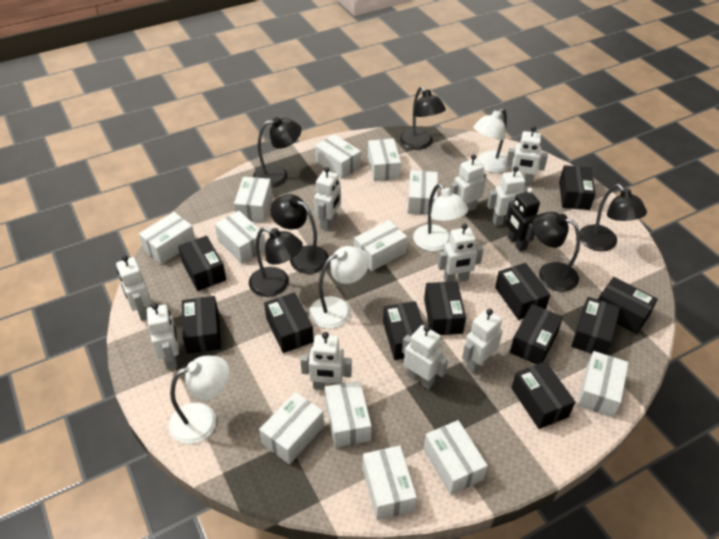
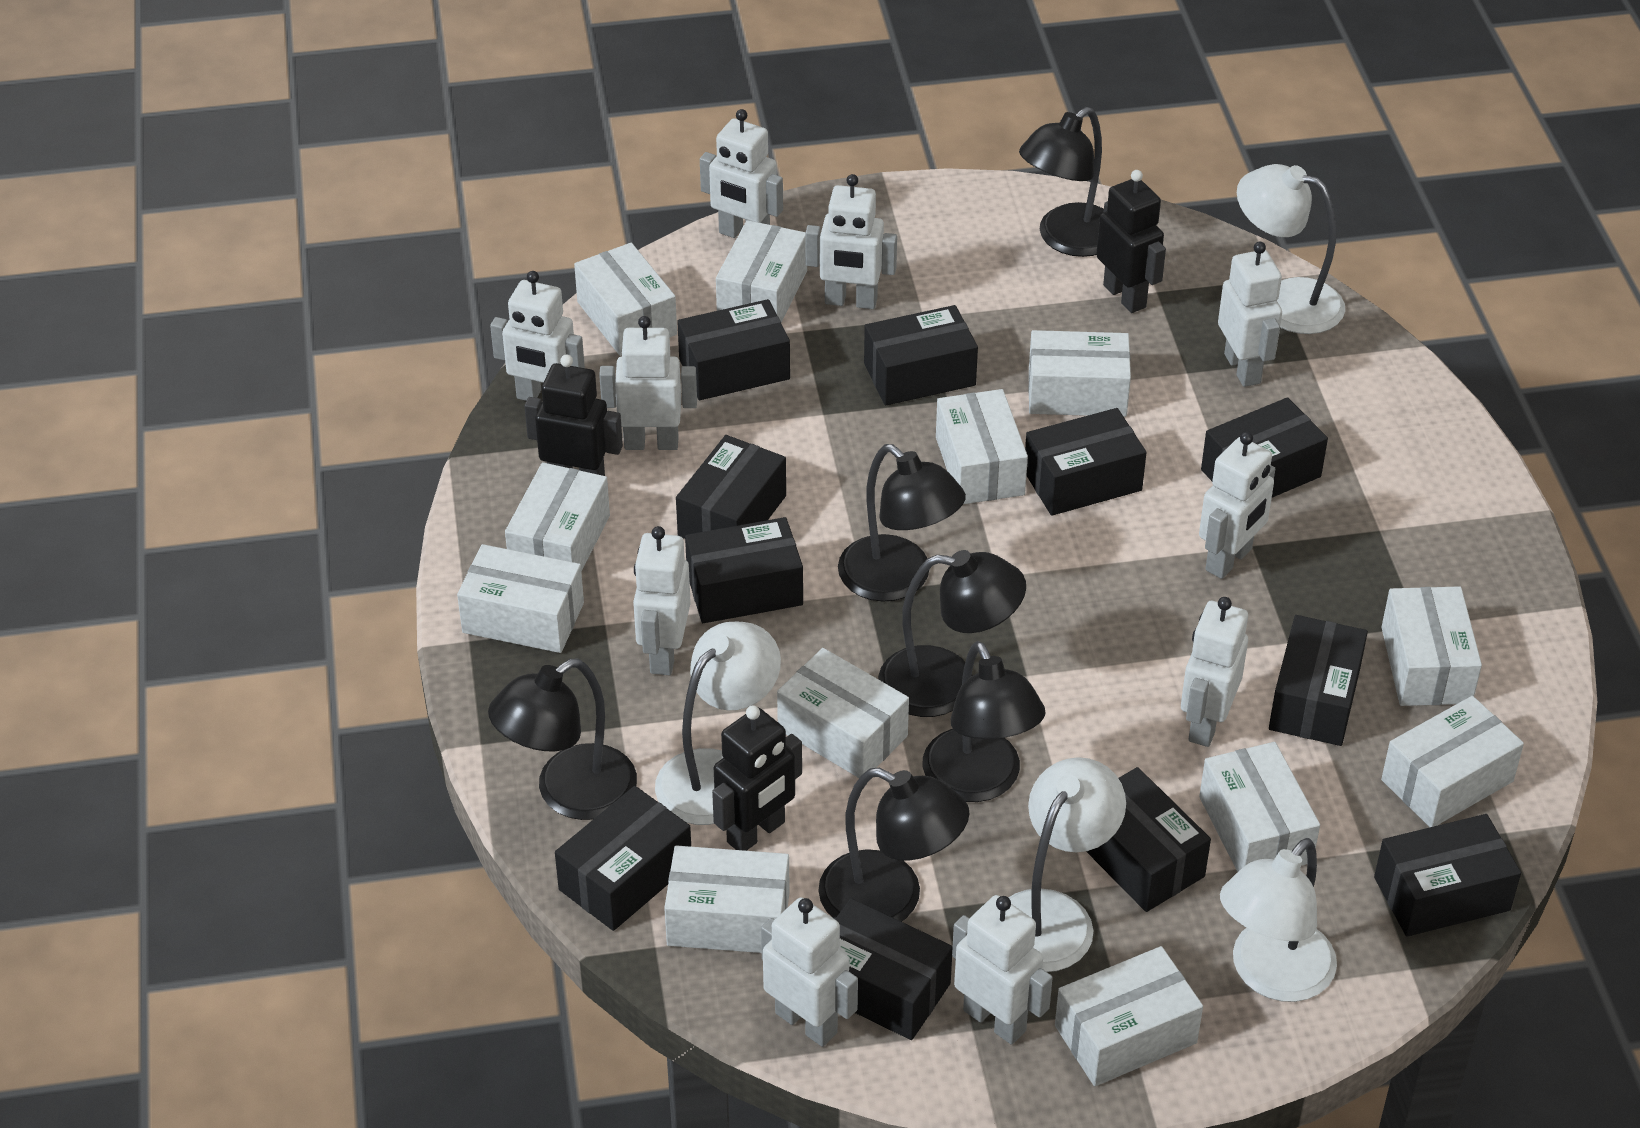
black robot: 1 -> 3

